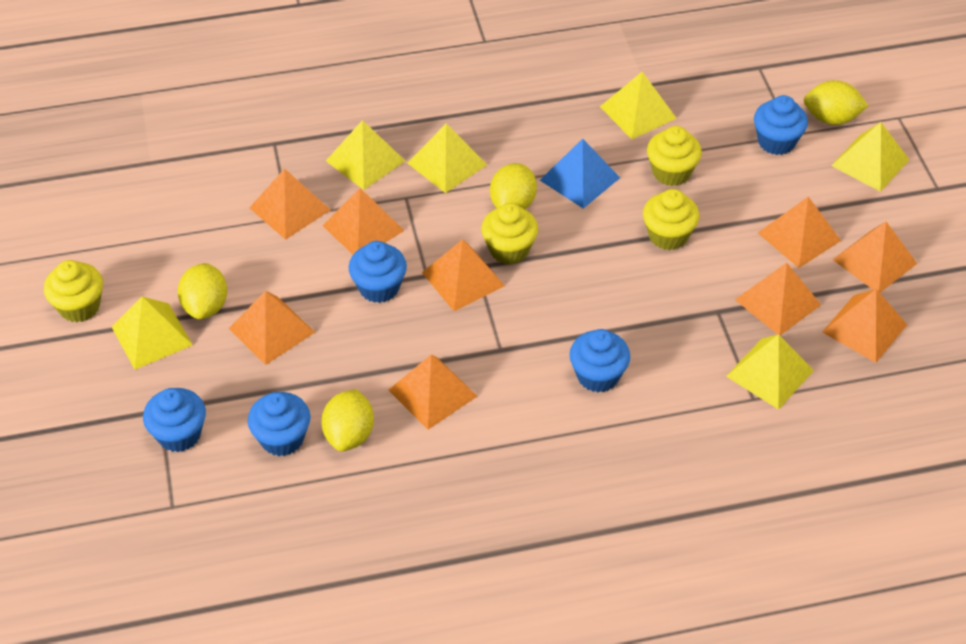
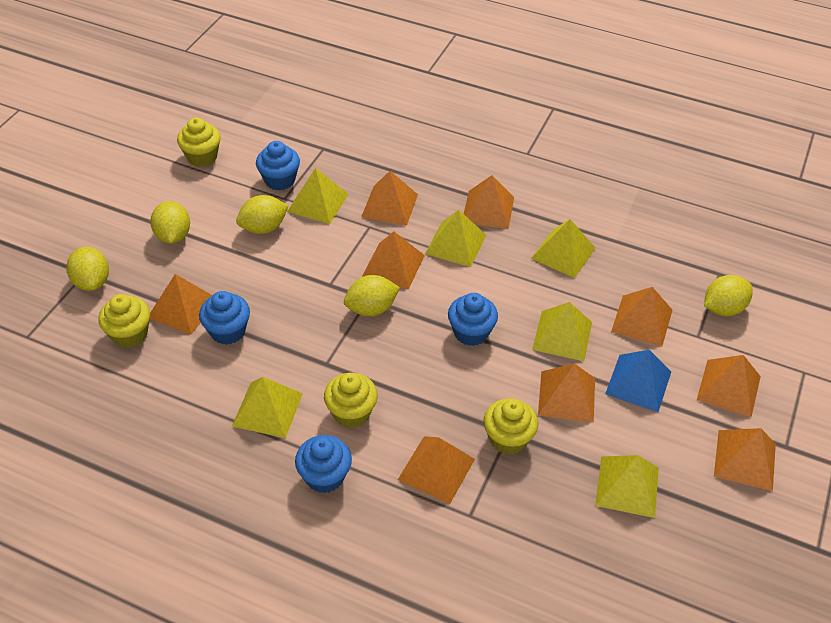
blue cupcake: 5 -> 4
yellow lemon: 4 -> 5

